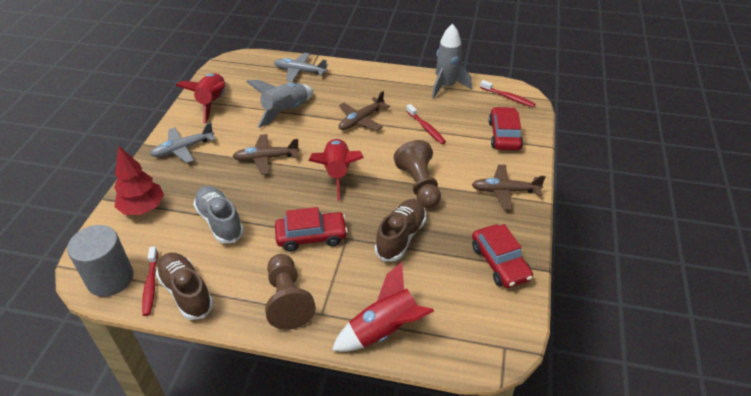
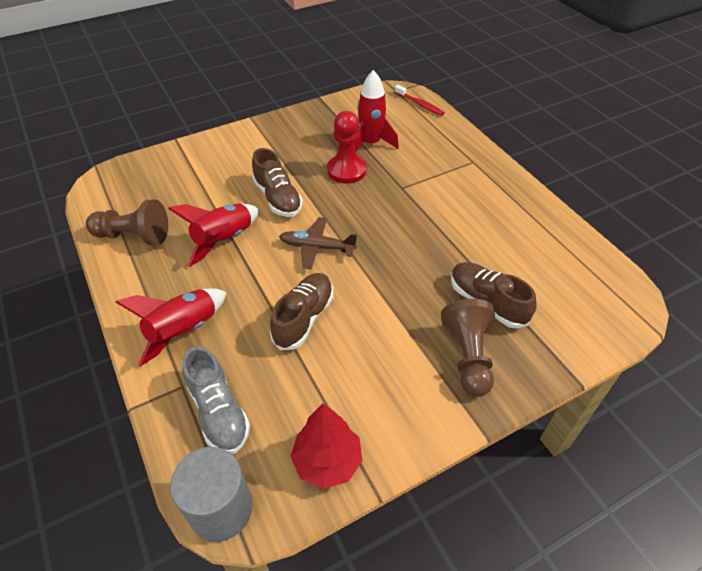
brown plane: 3 -> 1
brown shoe: 2 -> 3
grey plane: 2 -> 0
grey rocket: 2 -> 0
red car: 3 -> 0
red pawn: 0 -> 1
red toothbrush: 3 -> 1

